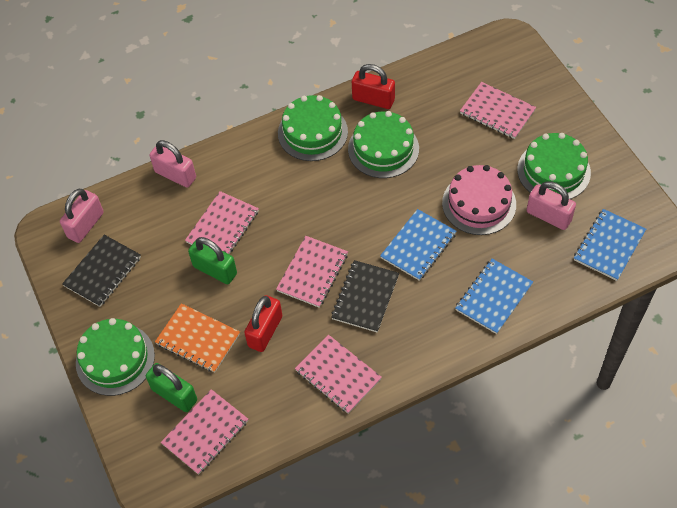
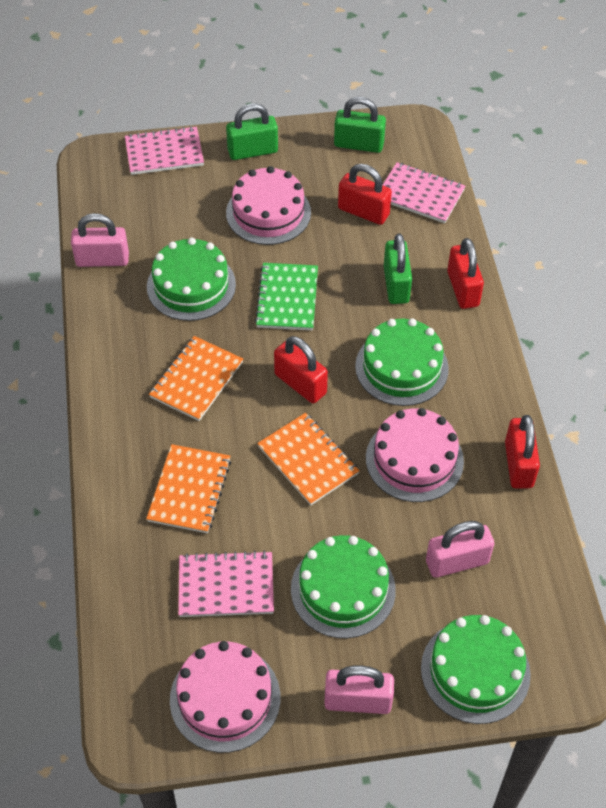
black notebook: 2 -> 0
blue notebook: 3 -> 0
green notebook: 0 -> 1
green padlock: 2 -> 3
orange notebook: 1 -> 3
pink cake: 1 -> 3
pink notebook: 5 -> 3
red padlock: 2 -> 4

